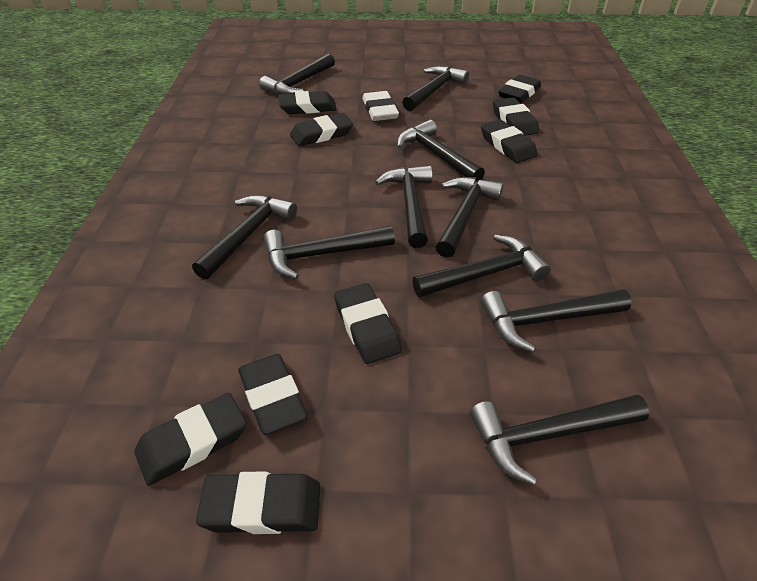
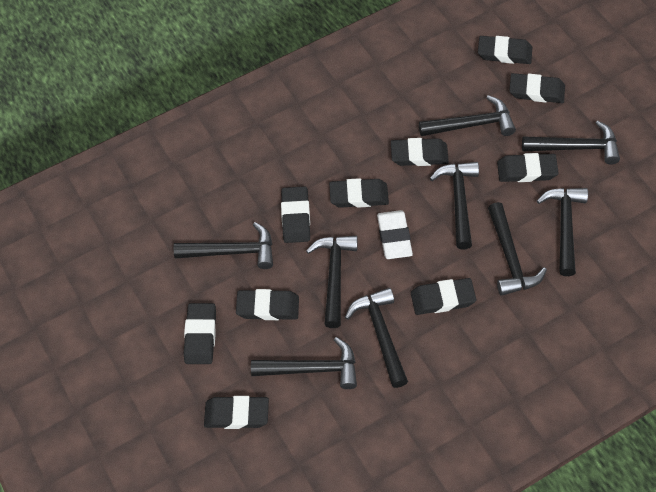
black eraser: 9 -> 10
black hammer: 10 -> 9

